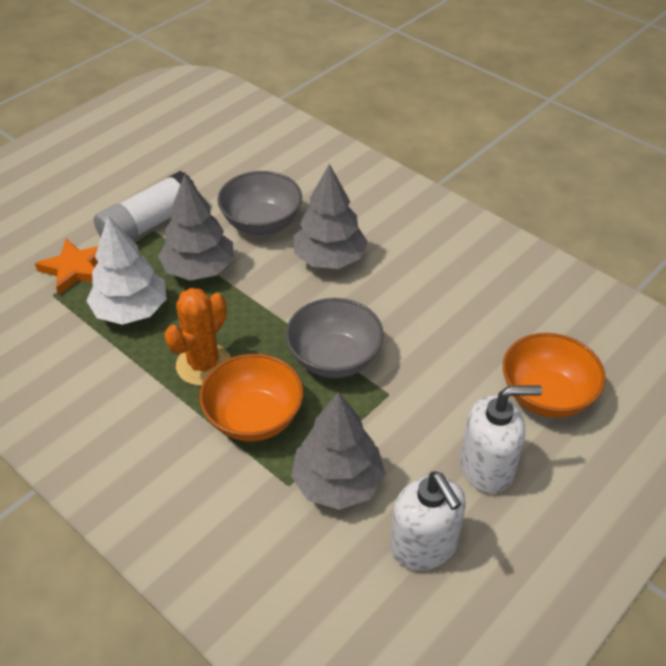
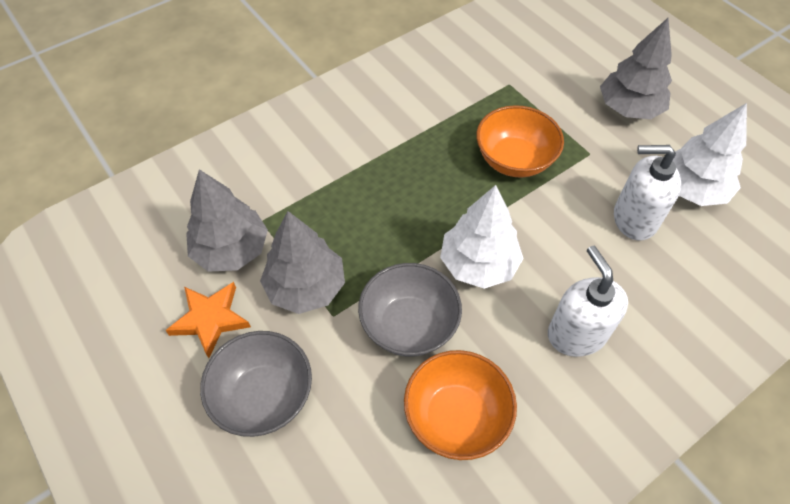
orange cactus: 1 -> 0
white glue stick: 1 -> 0
white tree: 1 -> 2

